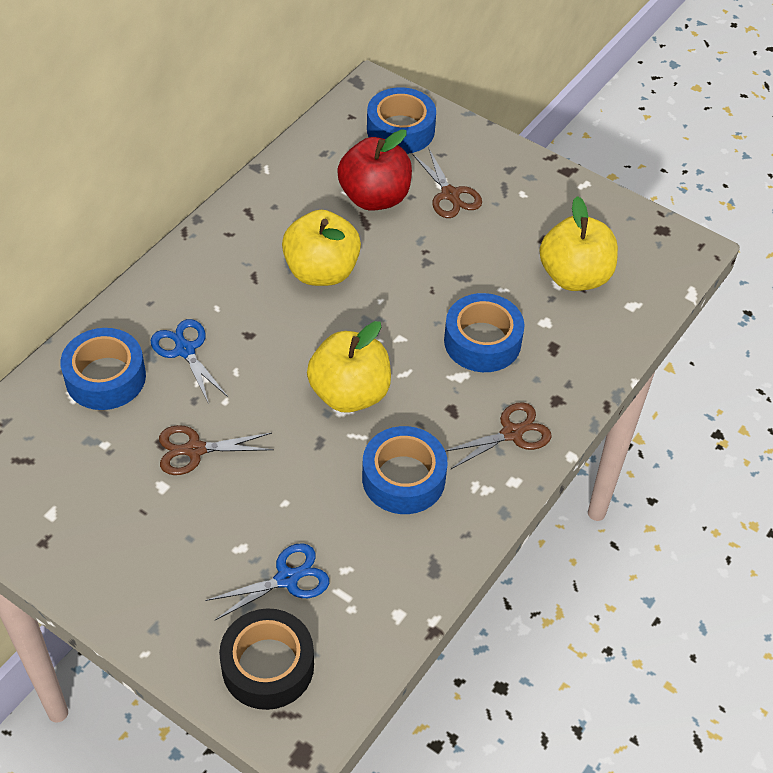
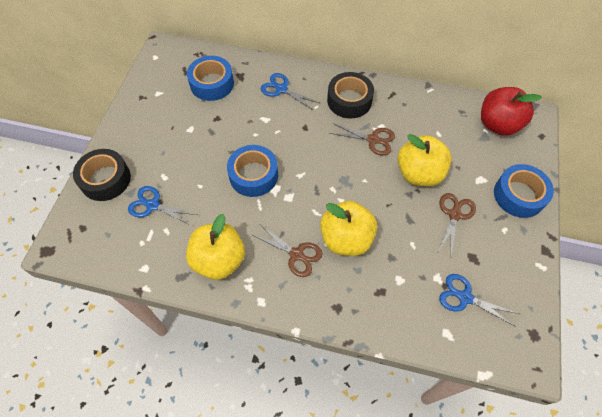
black tape: 1 -> 2
blue scissors: 2 -> 3
blue tape: 4 -> 3

